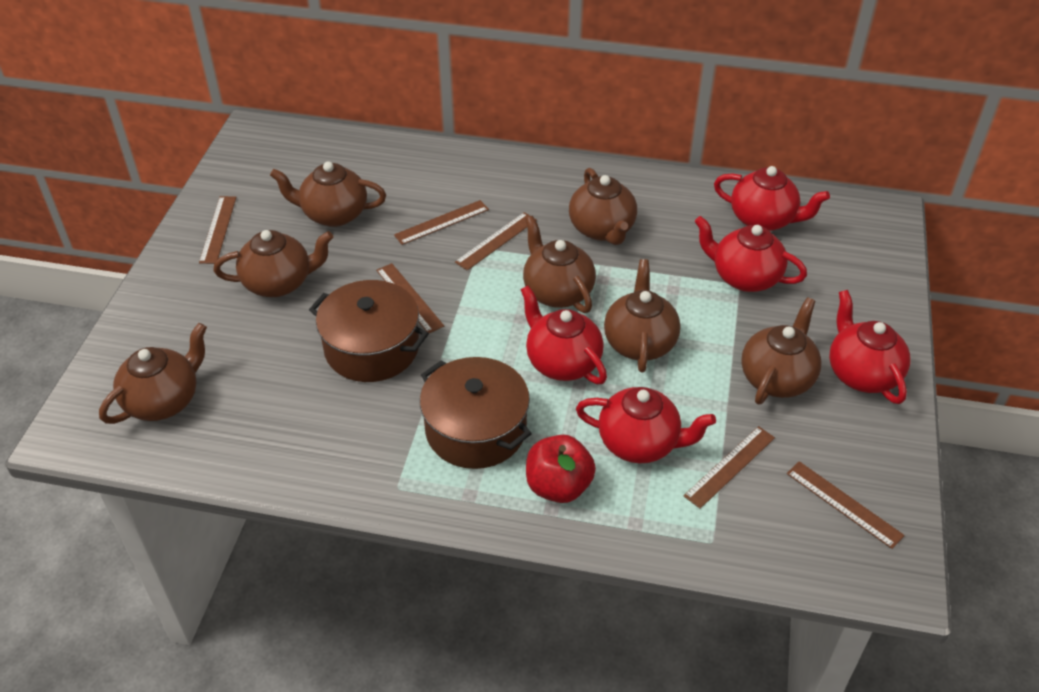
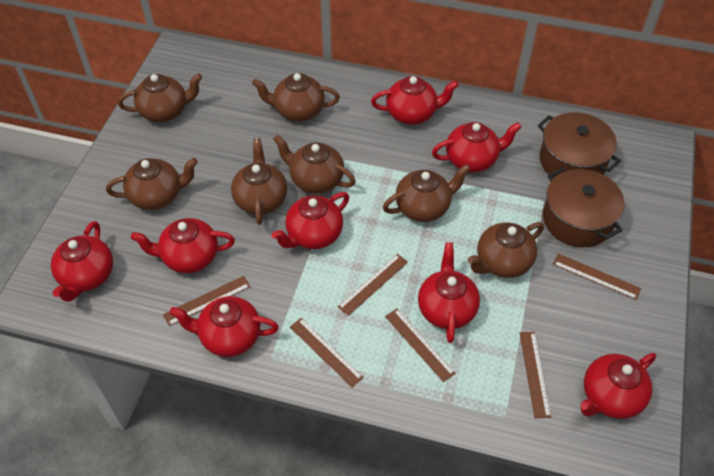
red apple: 1 -> 0
red teapot: 5 -> 8

